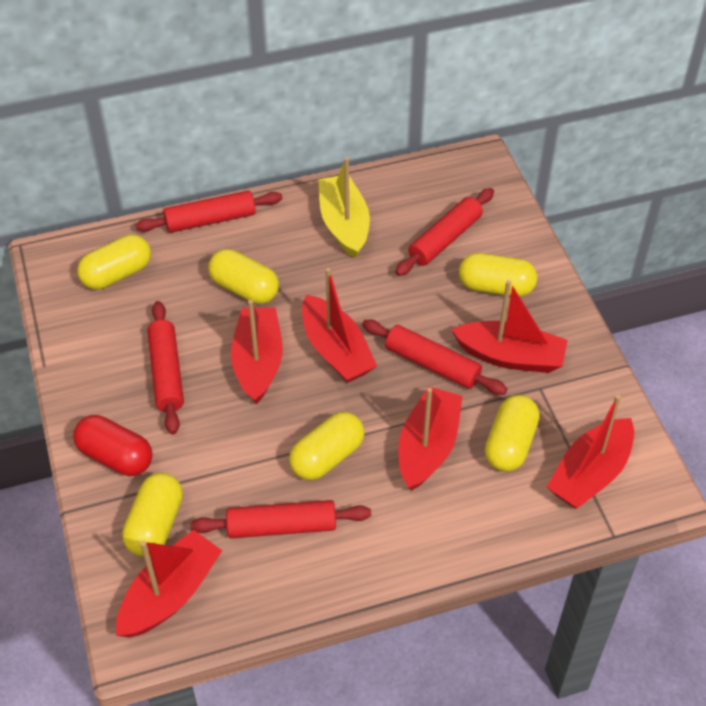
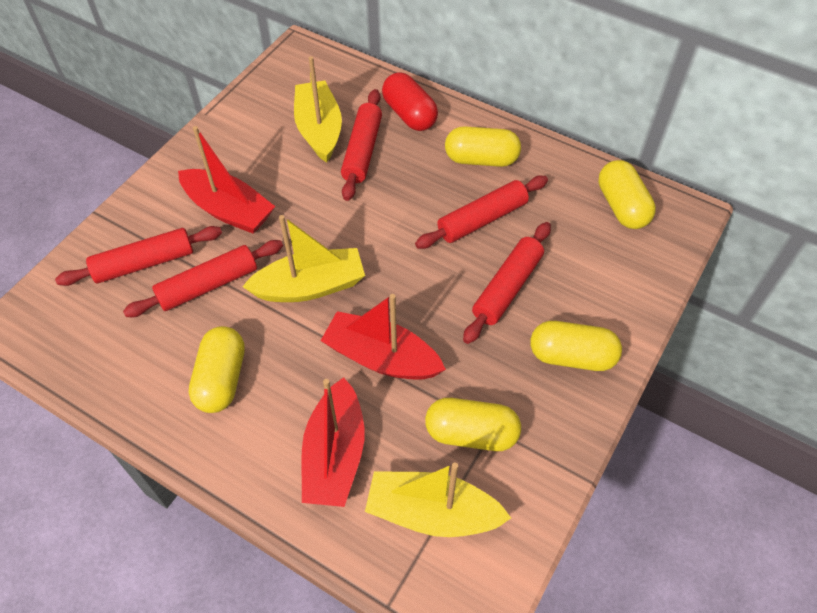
red boat: 6 -> 3
yellow boat: 1 -> 3
yellow capsule: 6 -> 5

